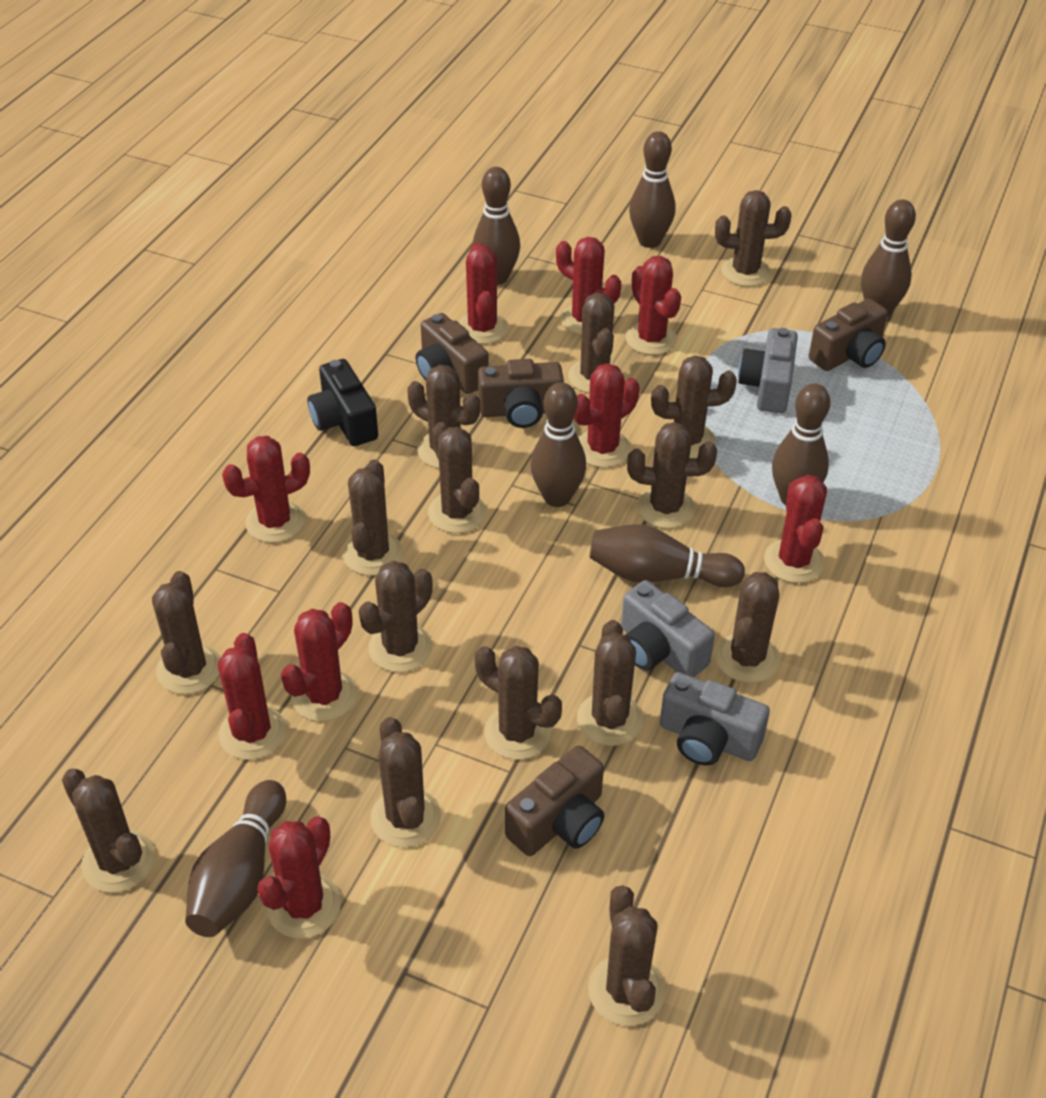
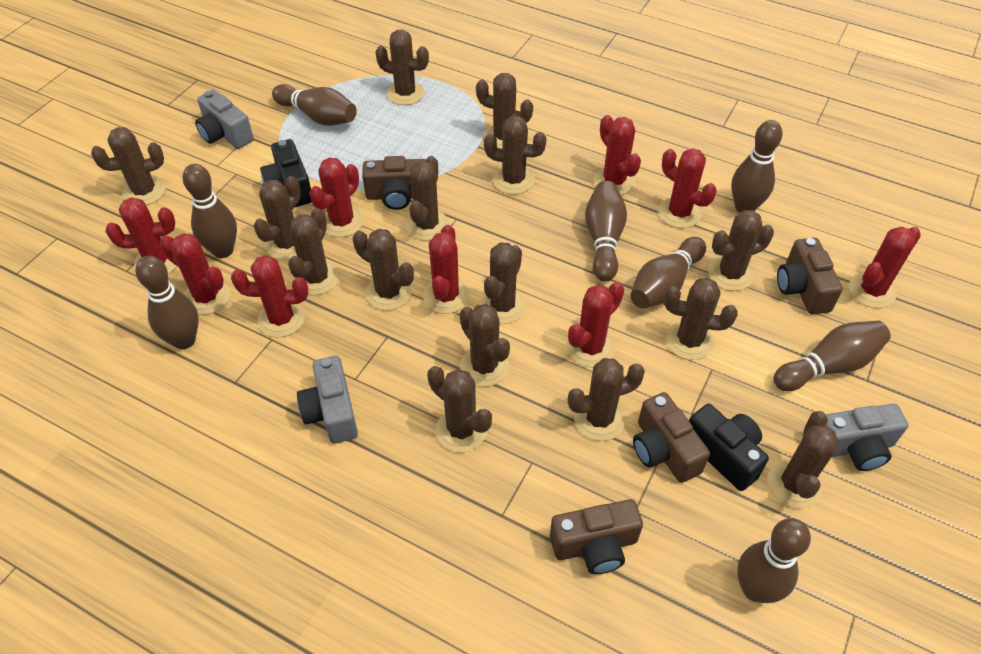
black camera: 1 -> 2
brown bowling pin: 7 -> 8

